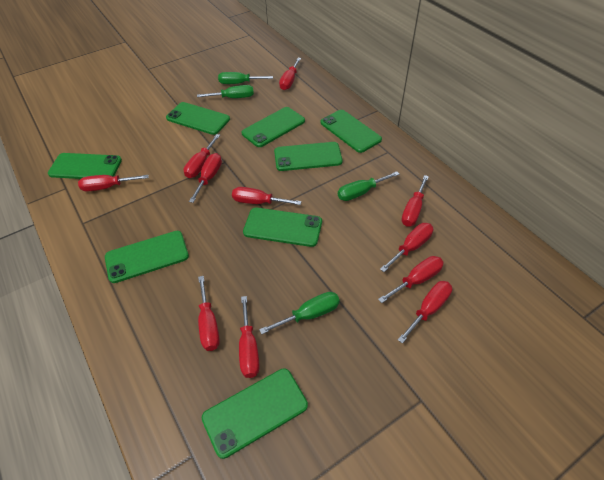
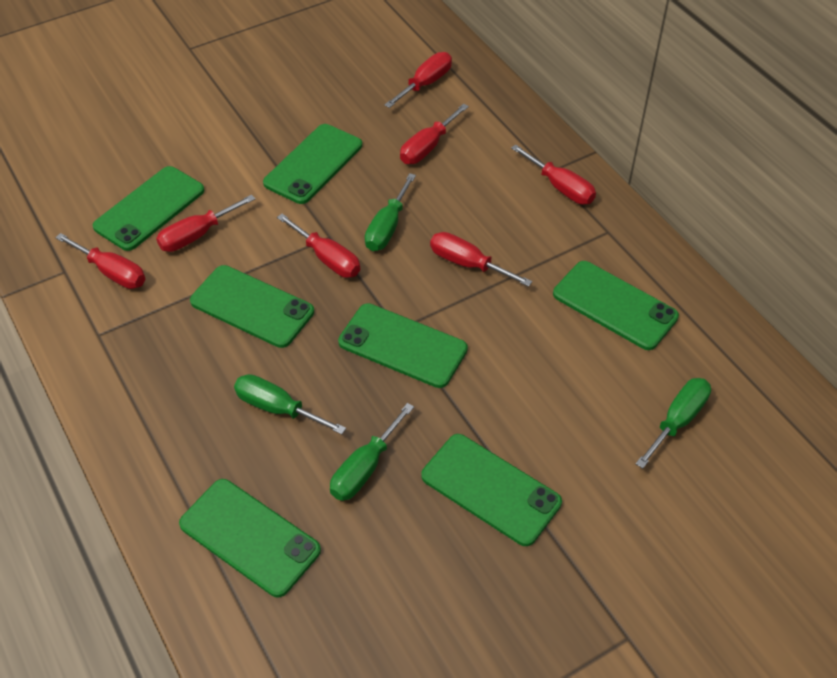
green phone: 8 -> 7
red screwdriver: 11 -> 7

